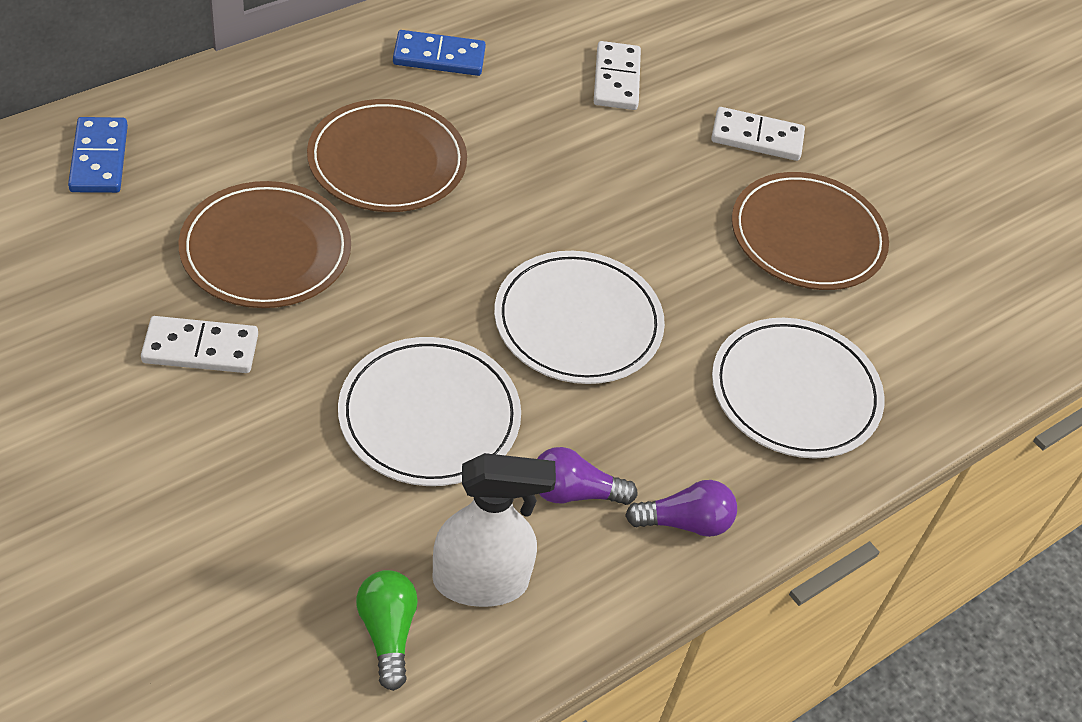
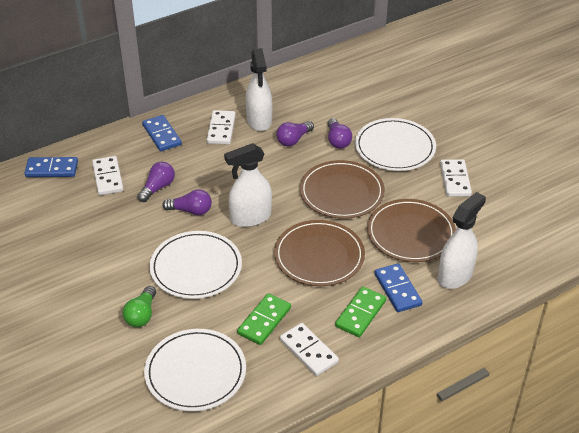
blue domino: 2 -> 3
green domino: 0 -> 2
purple light bulb: 2 -> 4
white domino: 3 -> 4
white spray bottle: 1 -> 3

